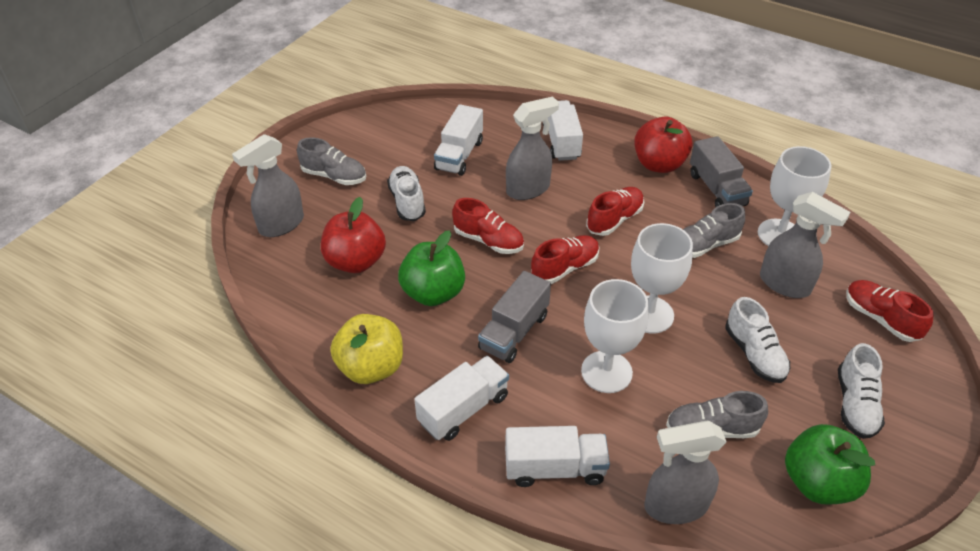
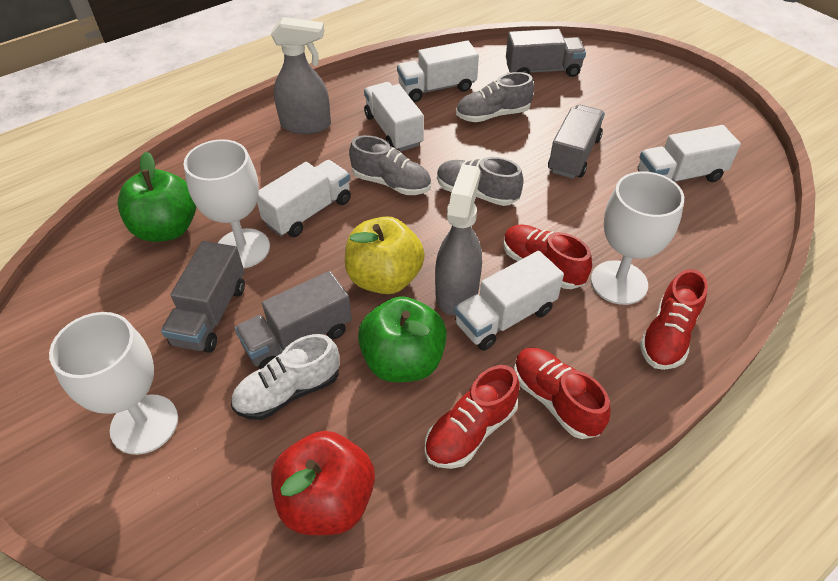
grey spray bottle: 4 -> 2
grey truck: 2 -> 4
red apple: 2 -> 1
white shoe: 3 -> 1
white truck: 4 -> 5

